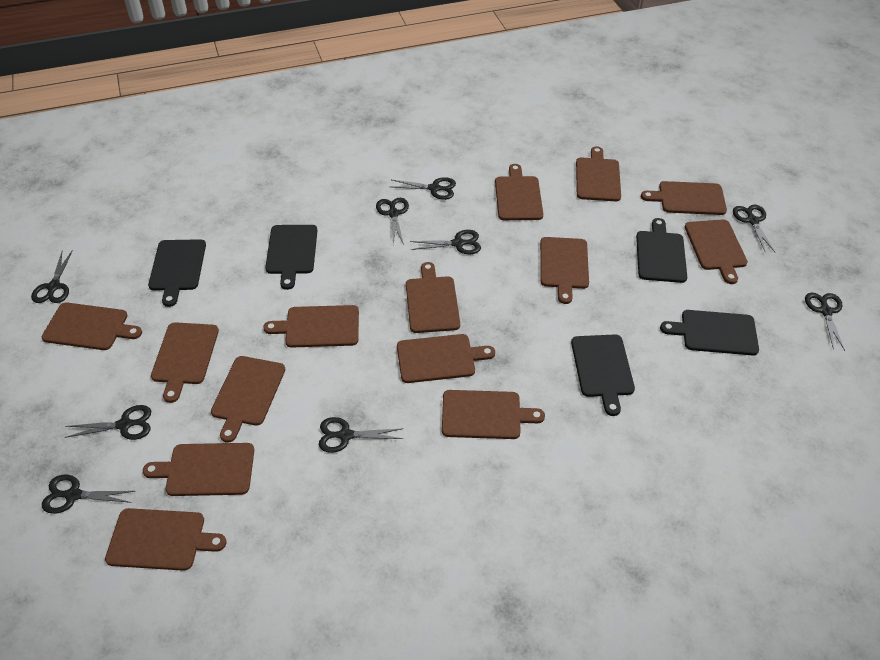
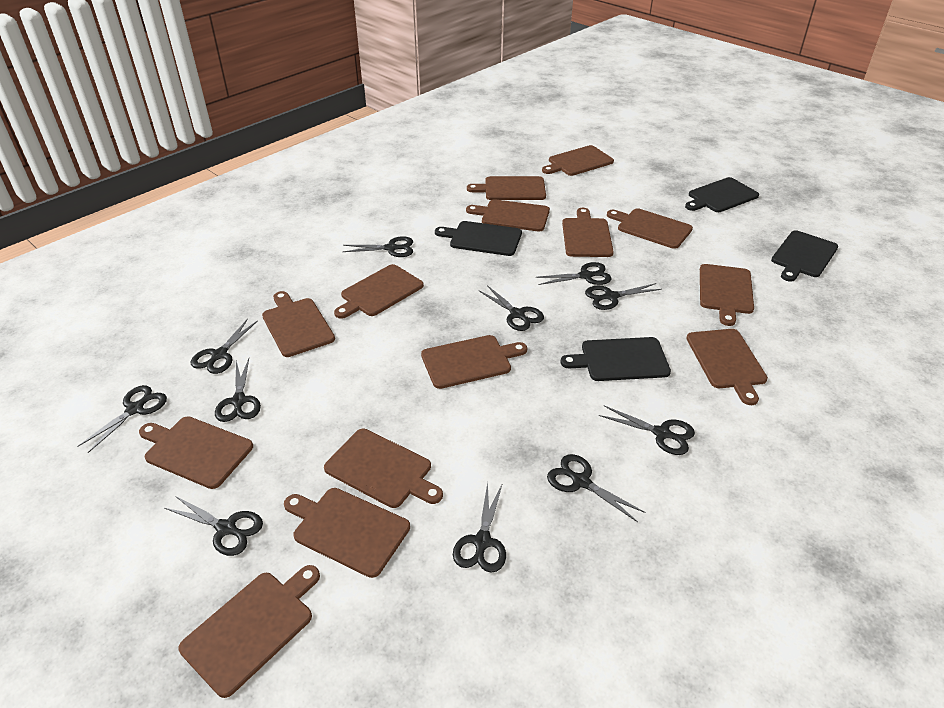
black cutting board: 5 -> 4
black scissors: 9 -> 11

